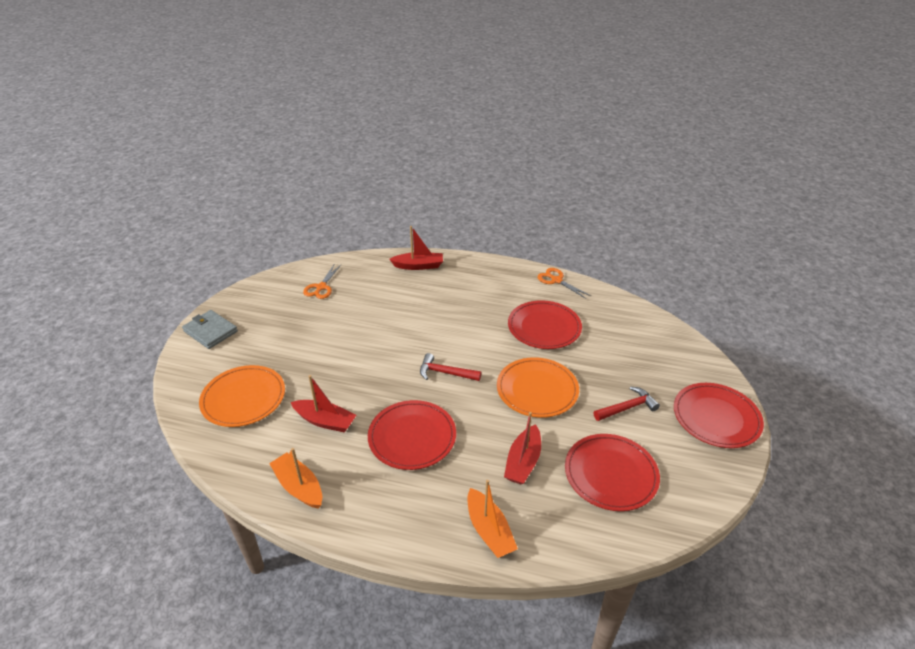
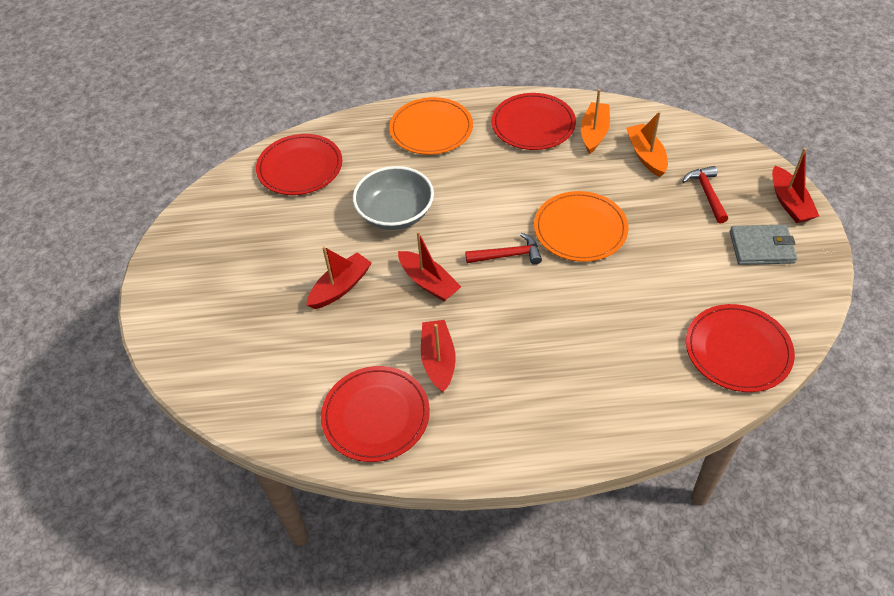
grey bowl: 0 -> 1
orange scissors: 2 -> 0
red boat: 3 -> 4

